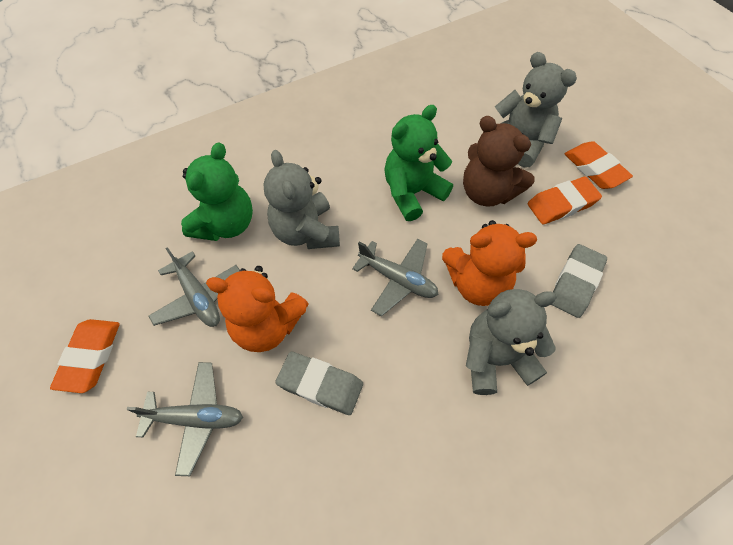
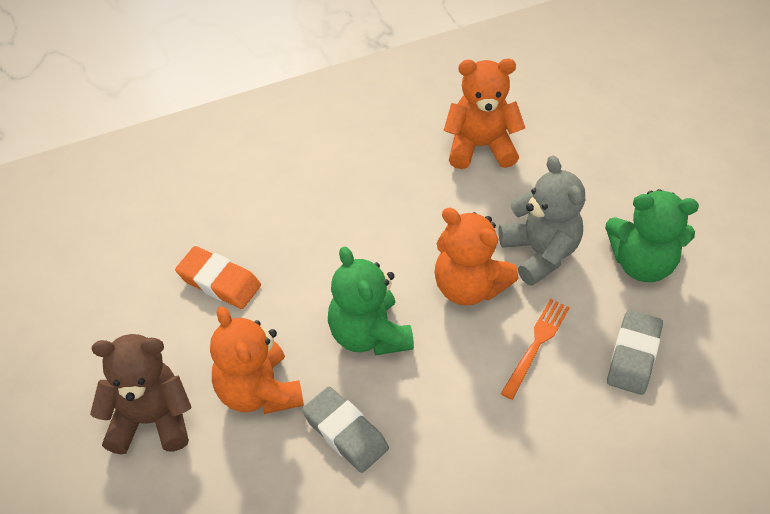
grey plane: 3 -> 0
grey teddy bear: 3 -> 1
orange eraser: 3 -> 1
orange fork: 0 -> 1
orange teddy bear: 2 -> 3

